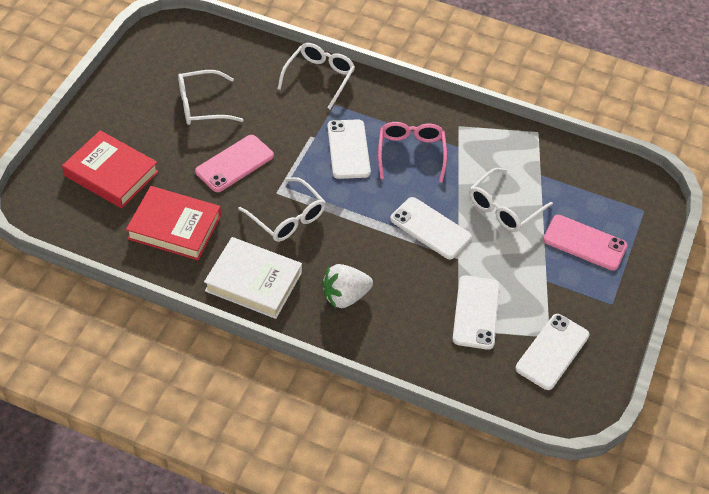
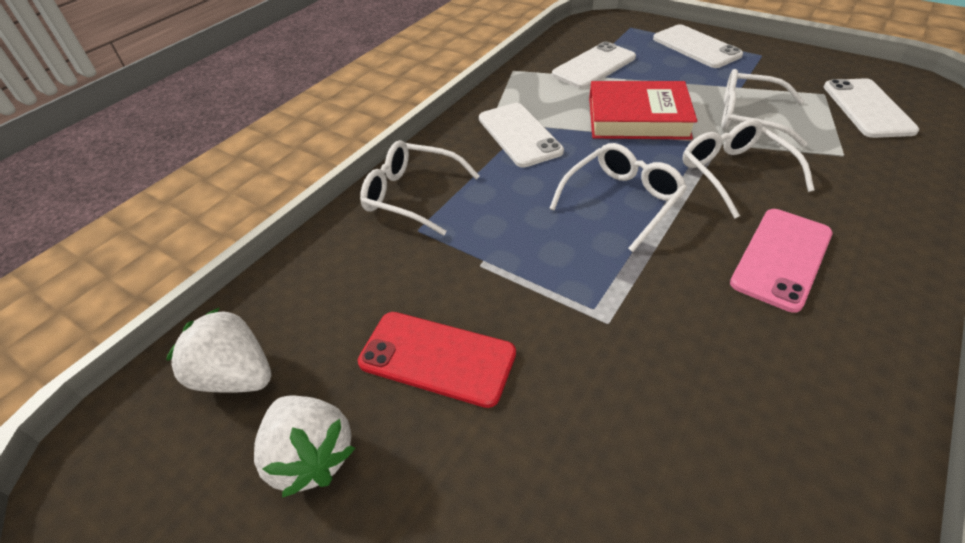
pink glasses: 1 -> 0
pink phone: 2 -> 1
red book: 2 -> 1
red phone: 0 -> 1
white book: 1 -> 0
white strawberry: 1 -> 2

